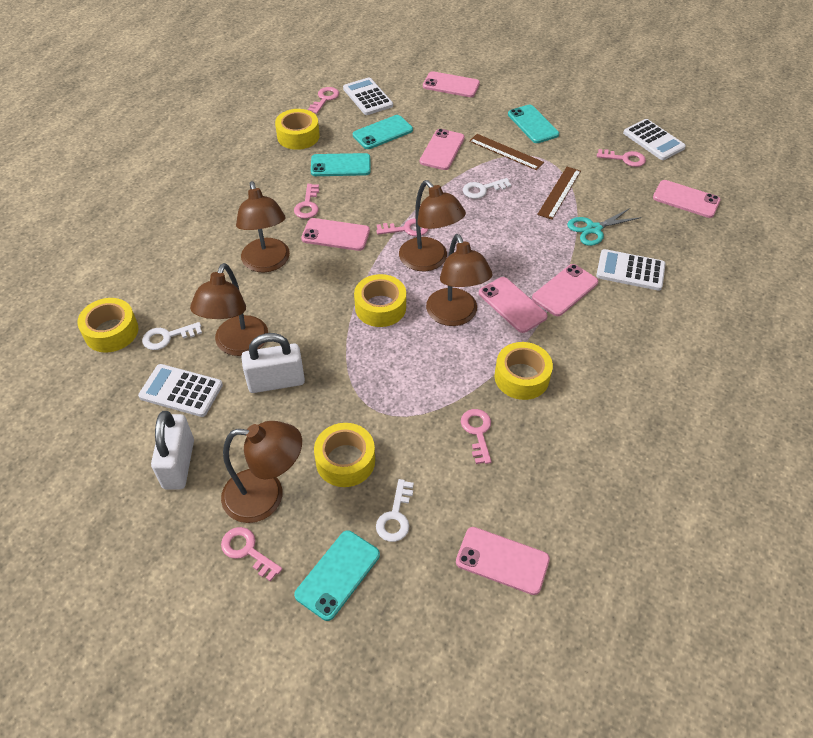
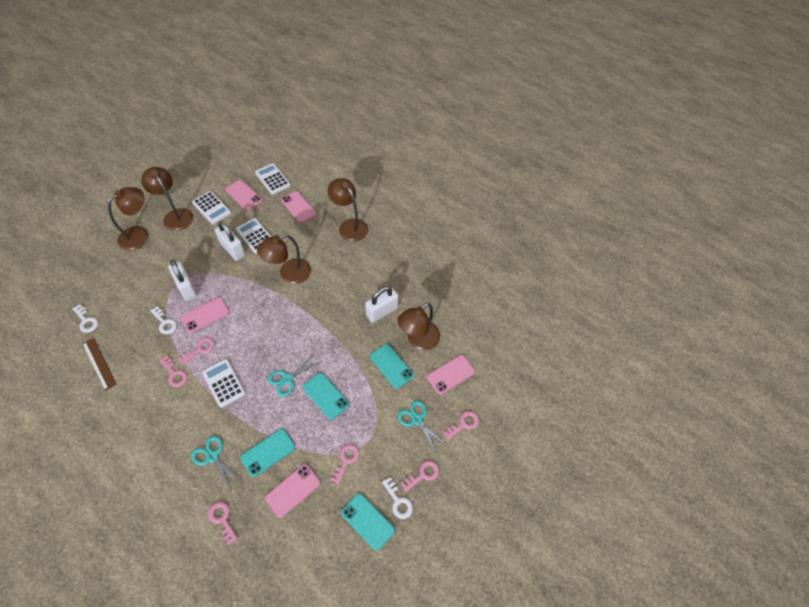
brown ruler: 2 -> 1
pink phone: 7 -> 5
turquoise scissors: 1 -> 3
white padlock: 2 -> 3
yellow tape: 5 -> 0

